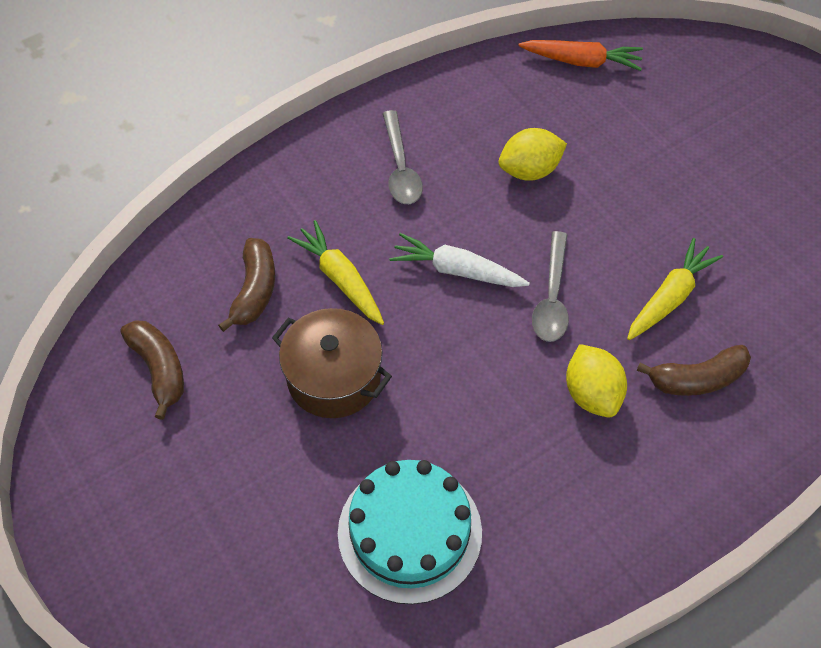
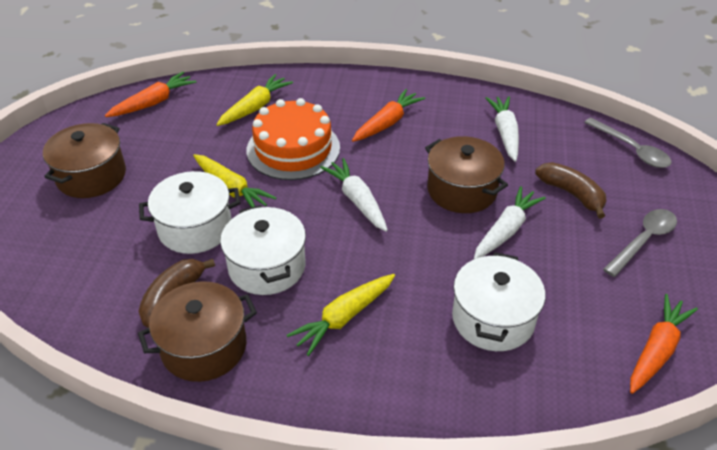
brown banana: 3 -> 2
brown pot: 1 -> 3
orange cake: 0 -> 1
orange carrot: 1 -> 3
turquoise cake: 1 -> 0
white carrot: 1 -> 3
white pot: 0 -> 3
yellow carrot: 2 -> 3
yellow lemon: 2 -> 0

